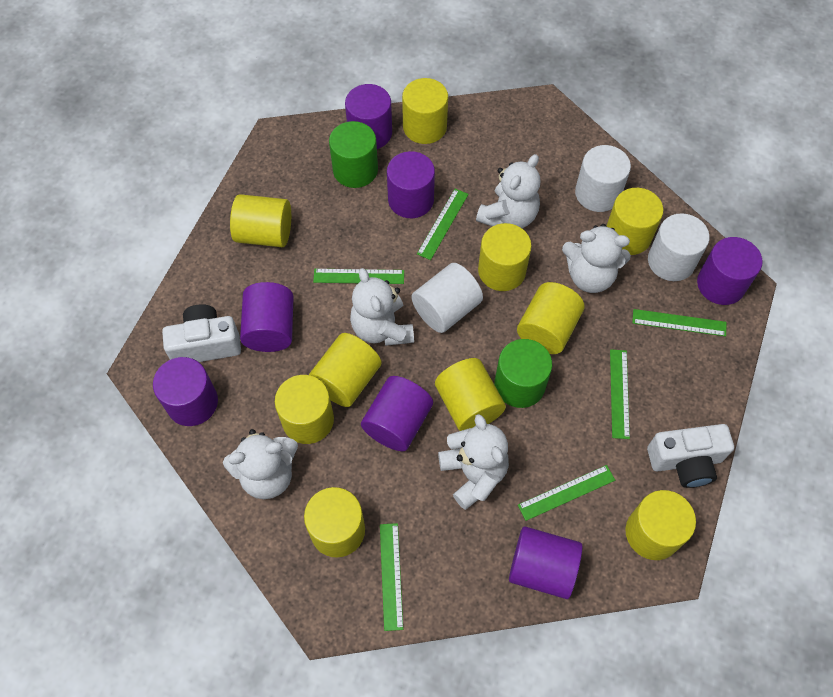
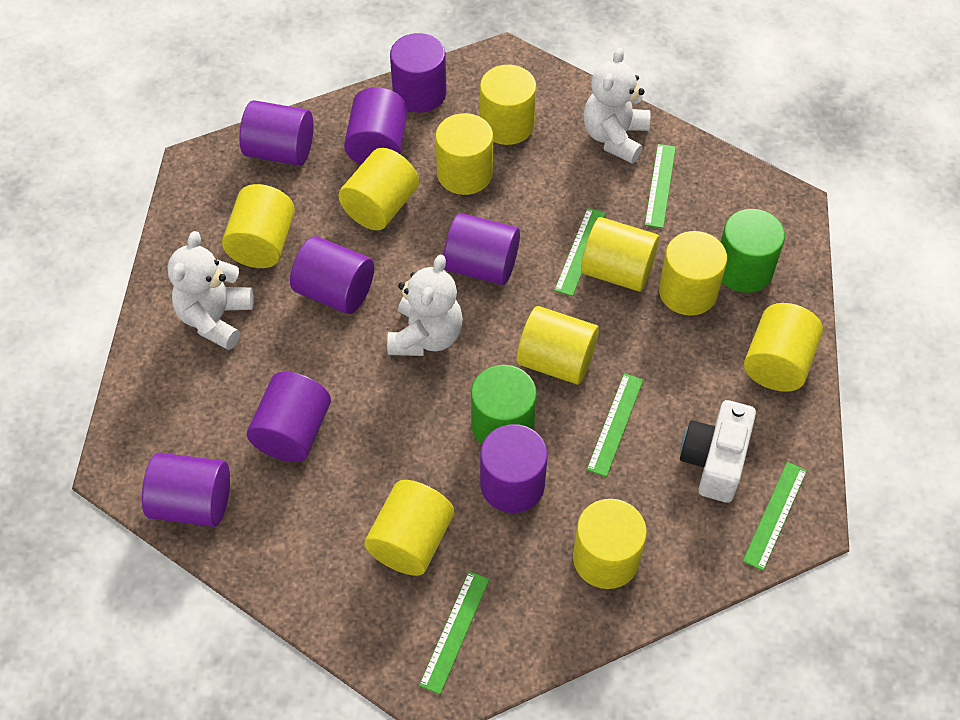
green ruler: 6 -> 5
purple cylinder: 7 -> 8
white camera: 2 -> 1
white cylinder: 3 -> 0
white teddy bear: 5 -> 3

